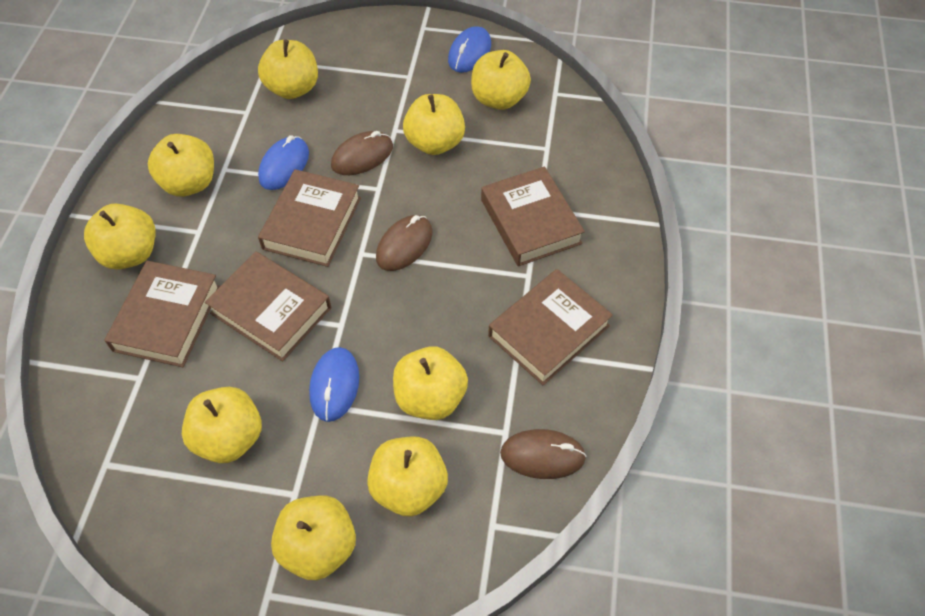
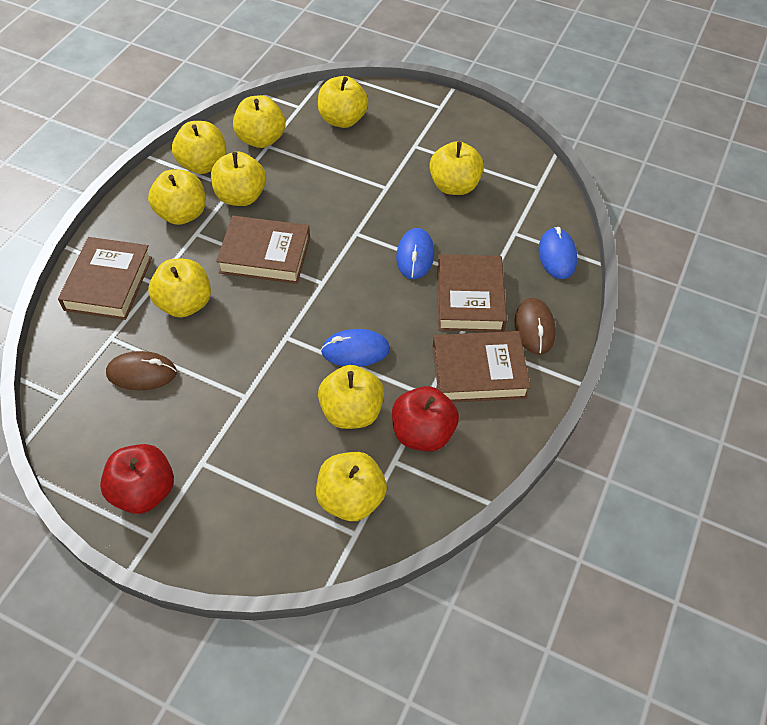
brown book: 5 -> 4
brown mouse: 3 -> 2
red apple: 0 -> 2

